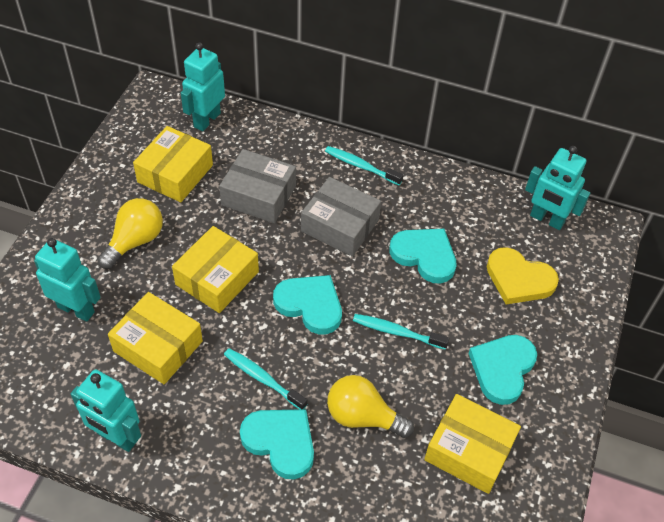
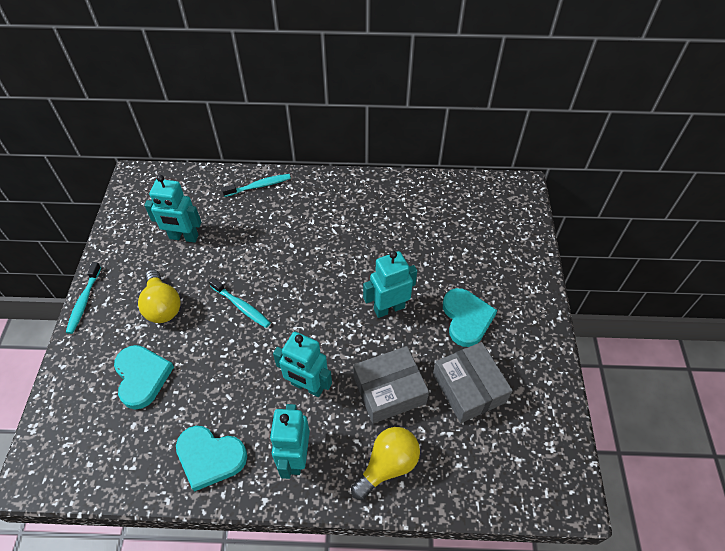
turquoise heart: 4 -> 3
yellow box: 4 -> 0
yellow heart: 1 -> 0

